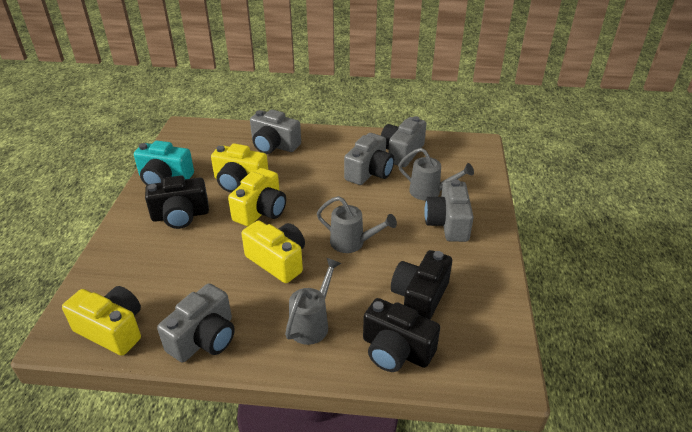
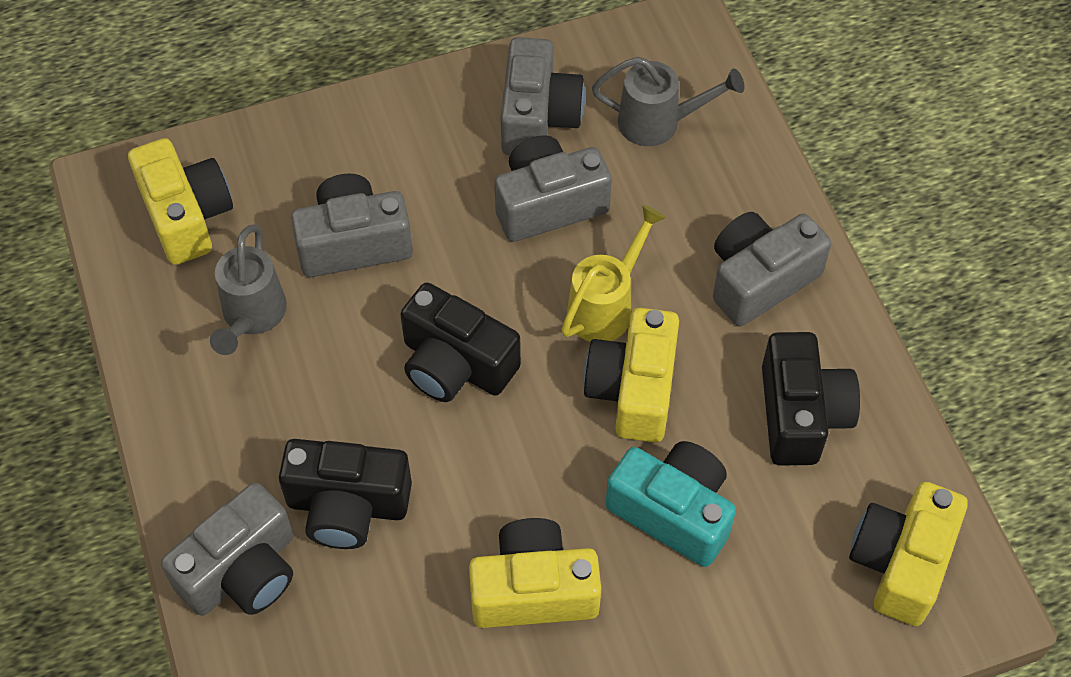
grey watering can: 3 -> 2
yellow watering can: 0 -> 1

